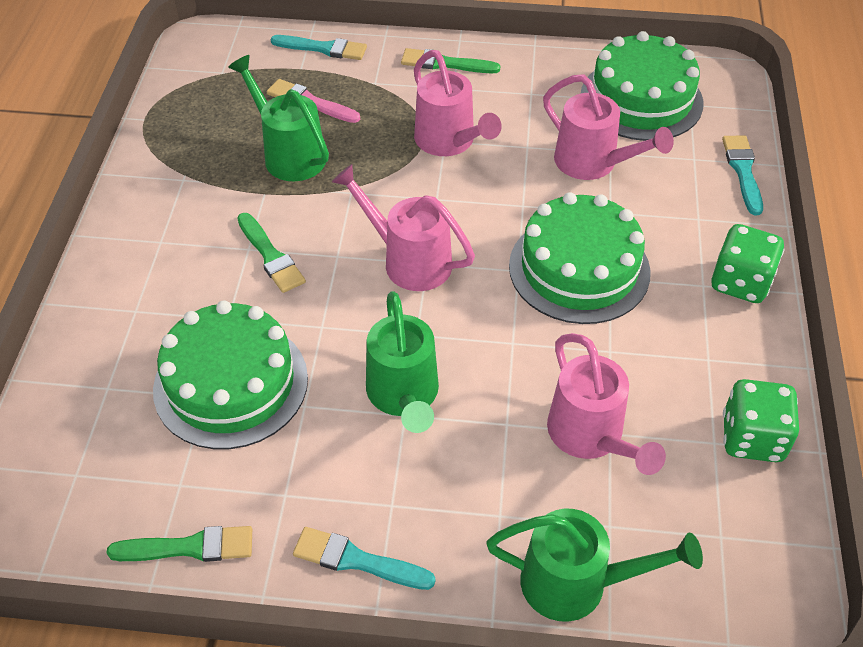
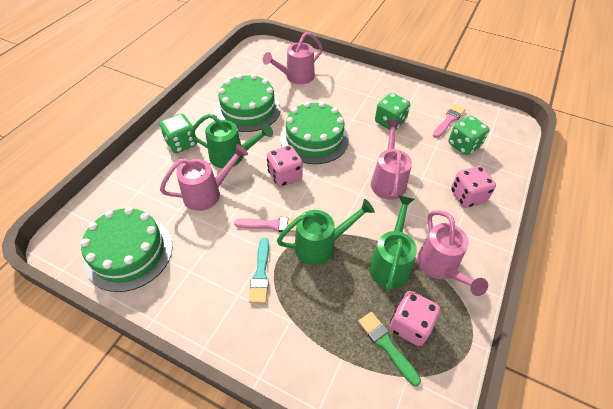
green brush: 3 -> 1
green dice: 2 -> 3
pink brush: 1 -> 2
pink dice: 0 -> 3
turquoise brush: 3 -> 1

